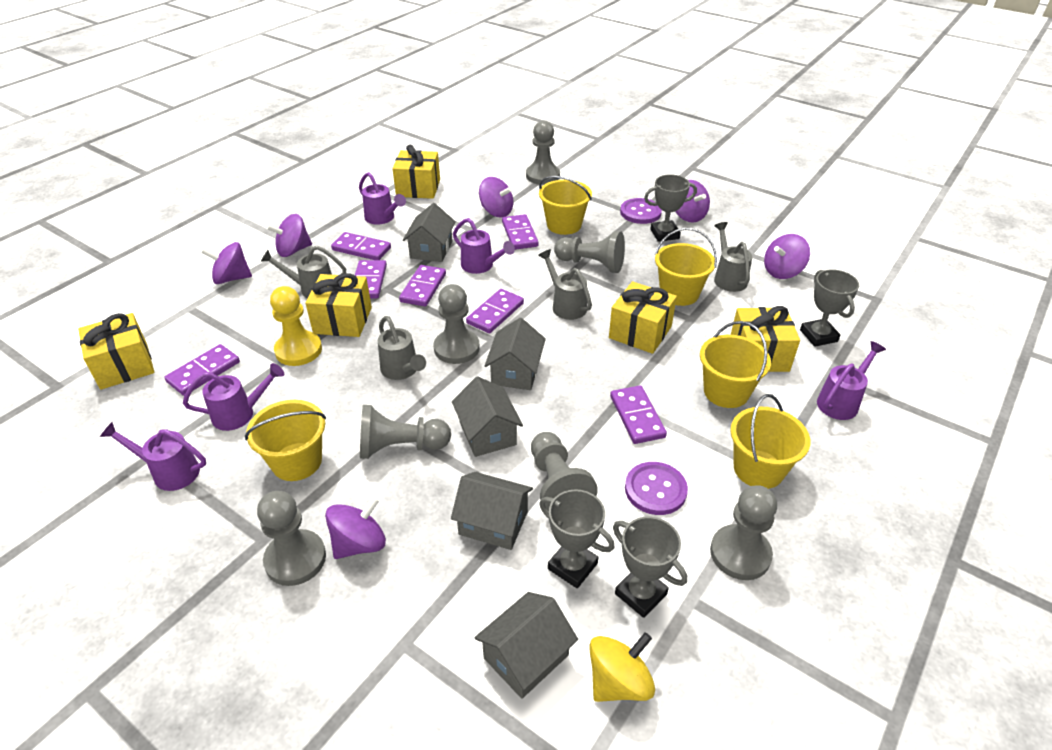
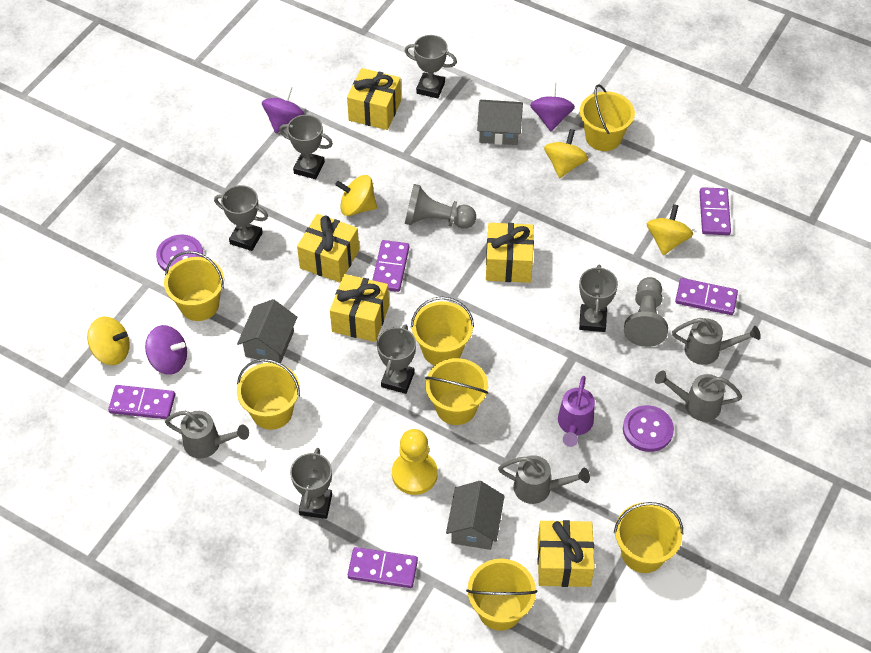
grey house: 5 -> 3
grey pawn: 7 -> 2
grey trophy: 4 -> 6
purple domino: 7 -> 5
purple spinning top: 6 -> 3
purple watering can: 5 -> 1
yellow bucket: 5 -> 7
yellow spinning top: 1 -> 4

